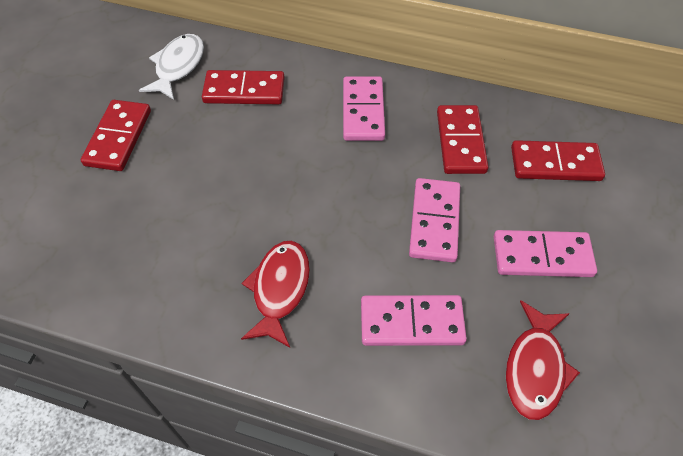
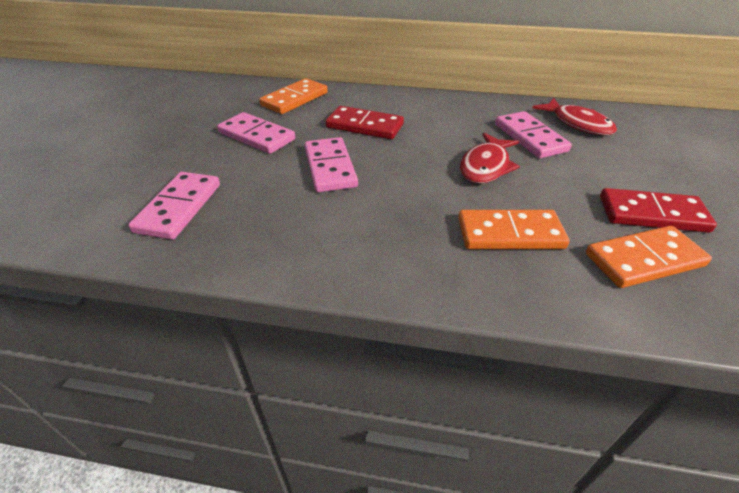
orange domino: 0 -> 3
red domino: 4 -> 2
white fish: 1 -> 0

